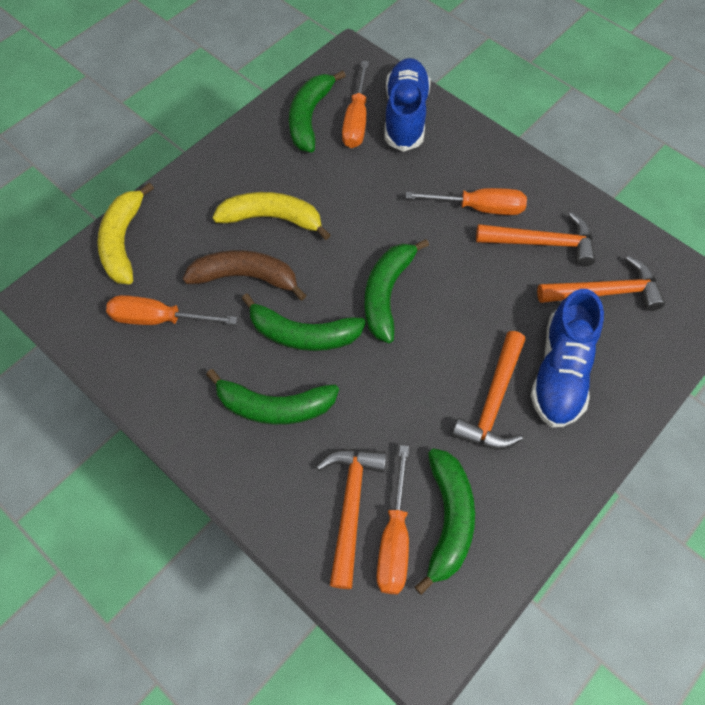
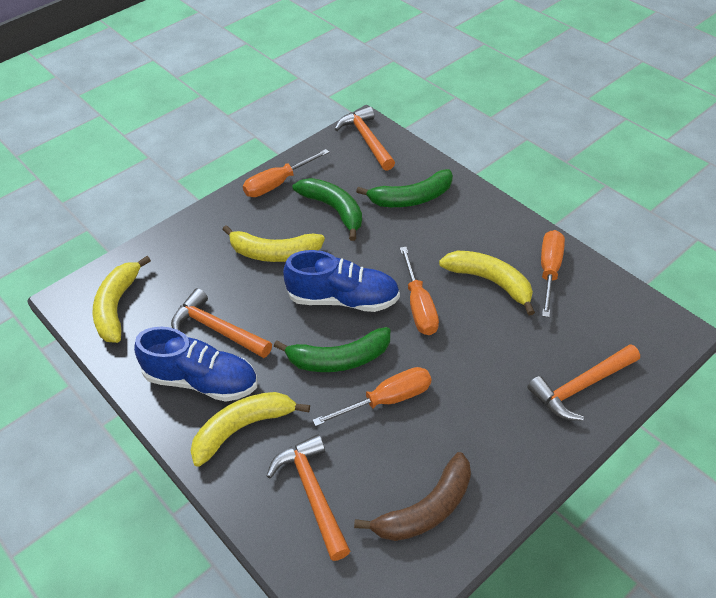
green banana: 5 -> 3
yellow banana: 2 -> 4

